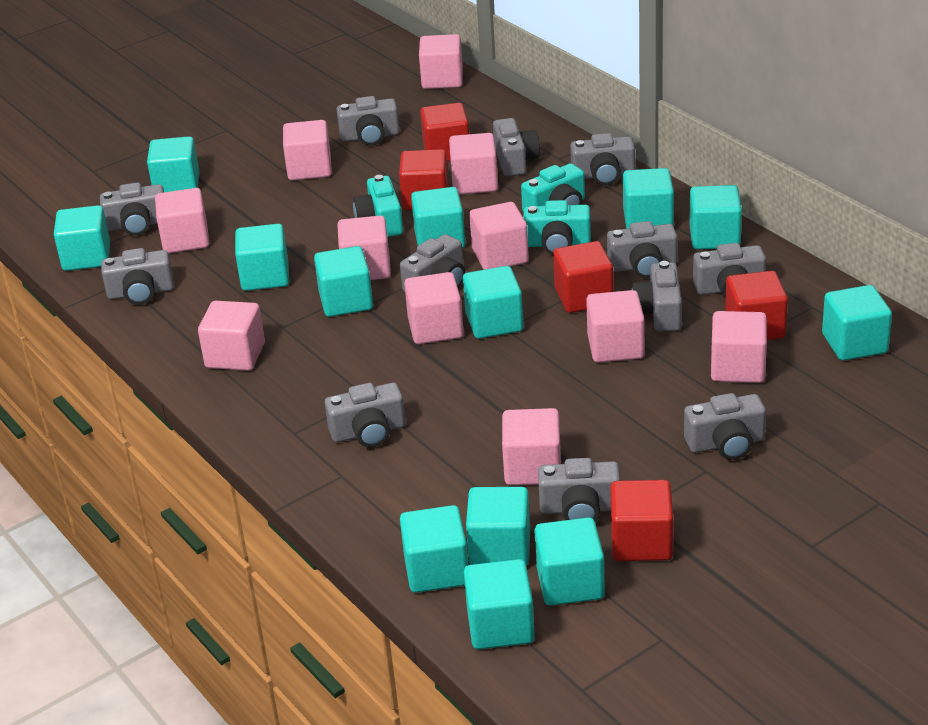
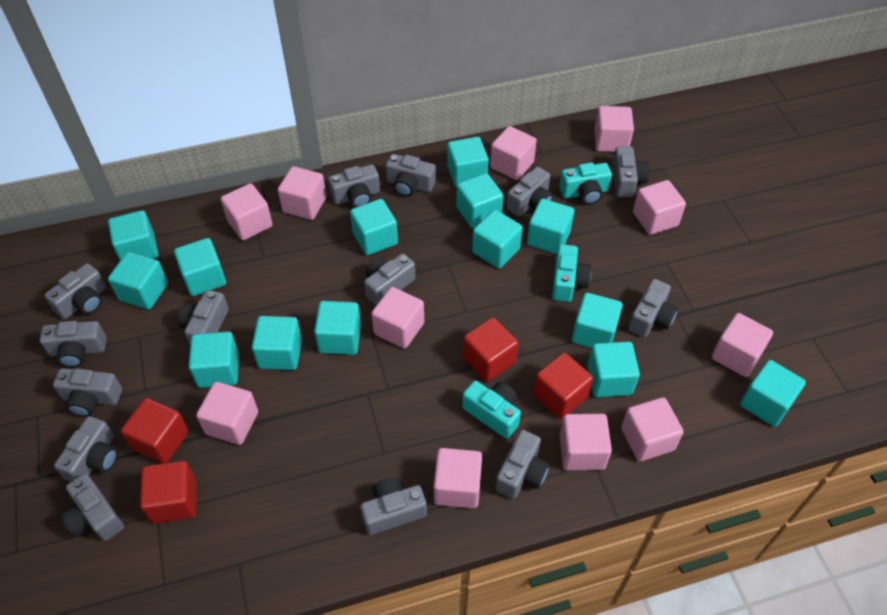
grey camera: 12 -> 14
red cube: 5 -> 4
turquoise cube: 13 -> 14

